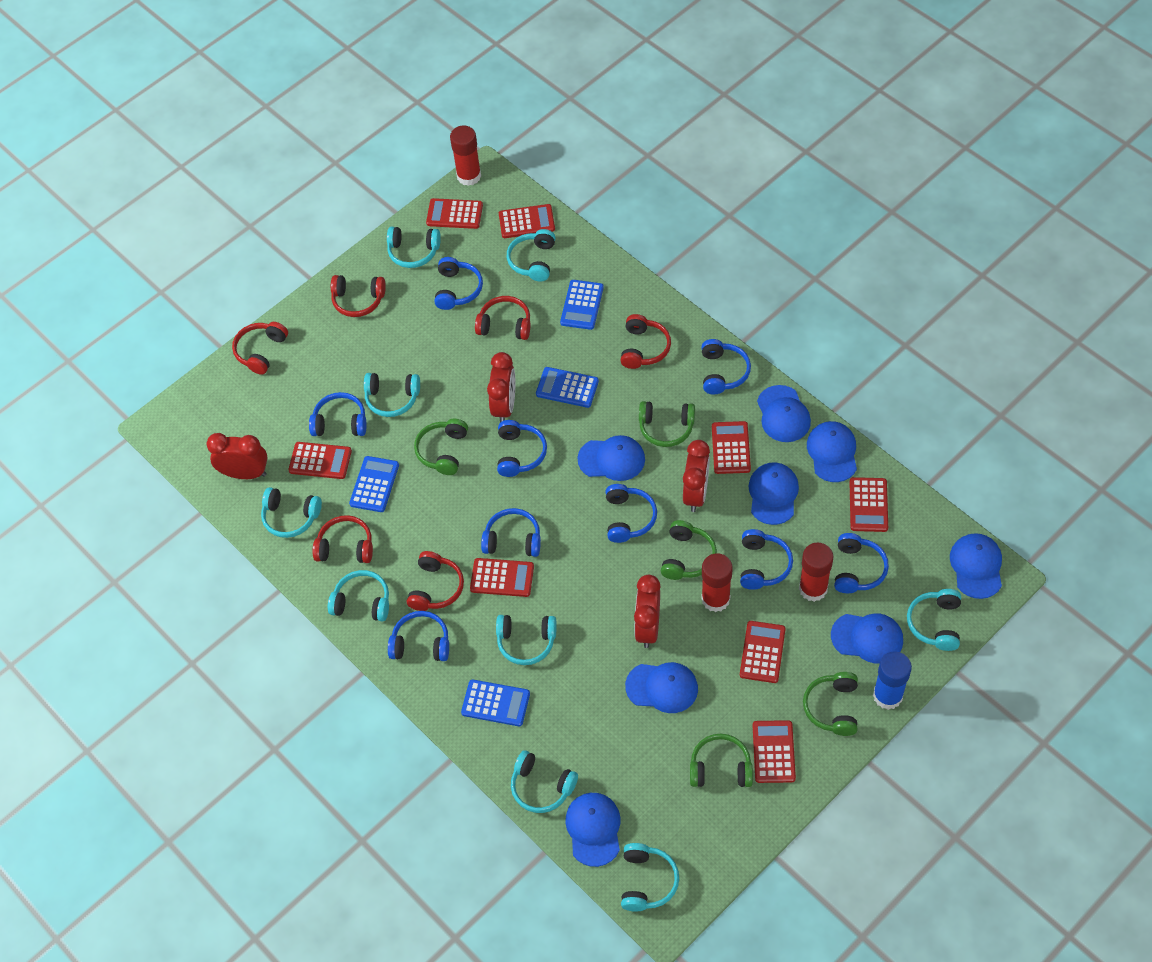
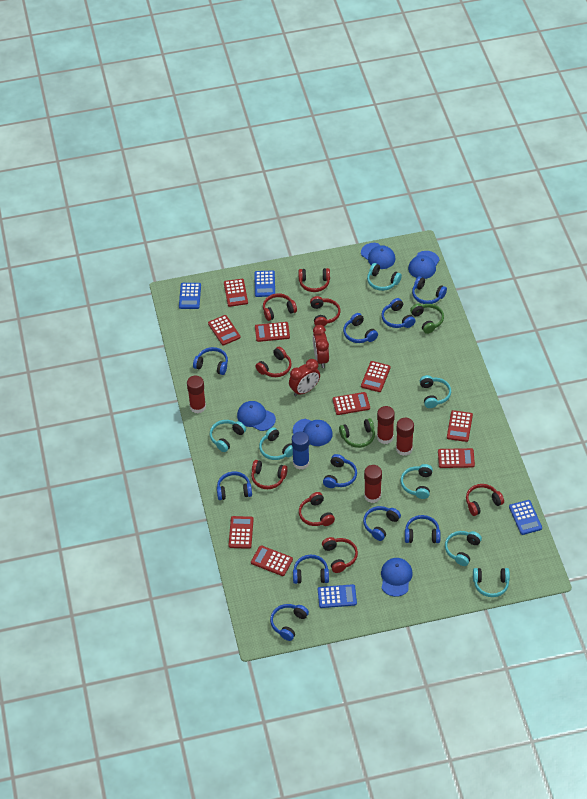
blue cap: 8 -> 5
blue headphones: 9 -> 10
green headphones: 5 -> 2
red calculator: 8 -> 9
red clock: 4 -> 2
red glue stick: 3 -> 4
red headphones: 6 -> 8
turquoise headphones: 9 -> 7

